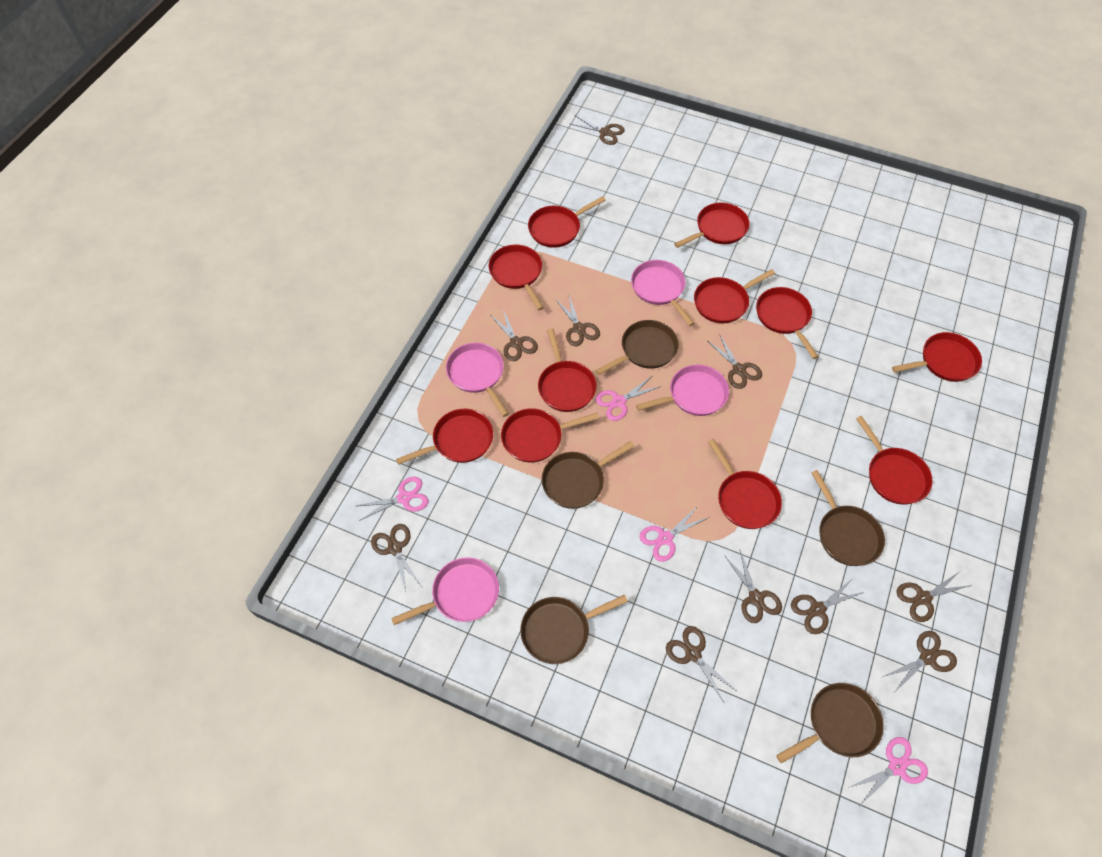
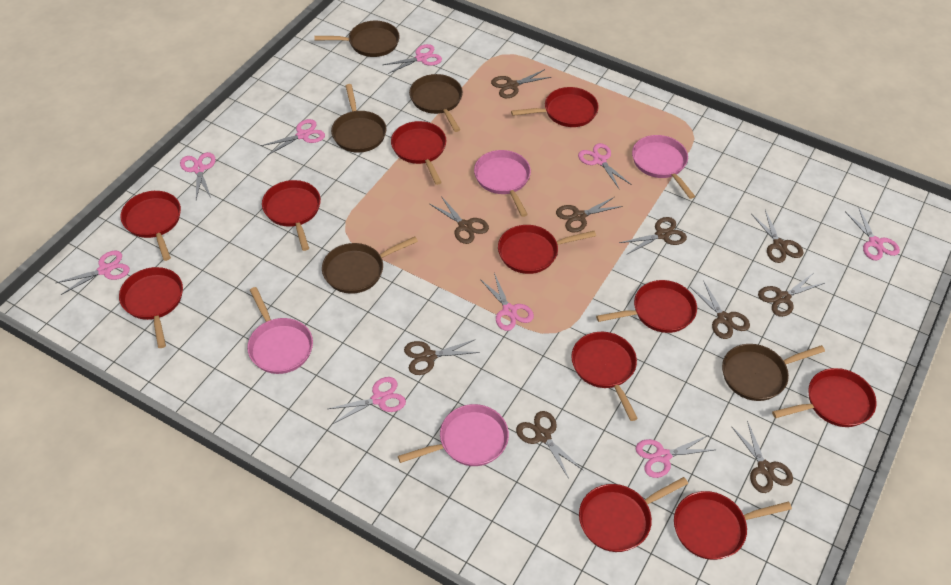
pink scissors: 4 -> 9

